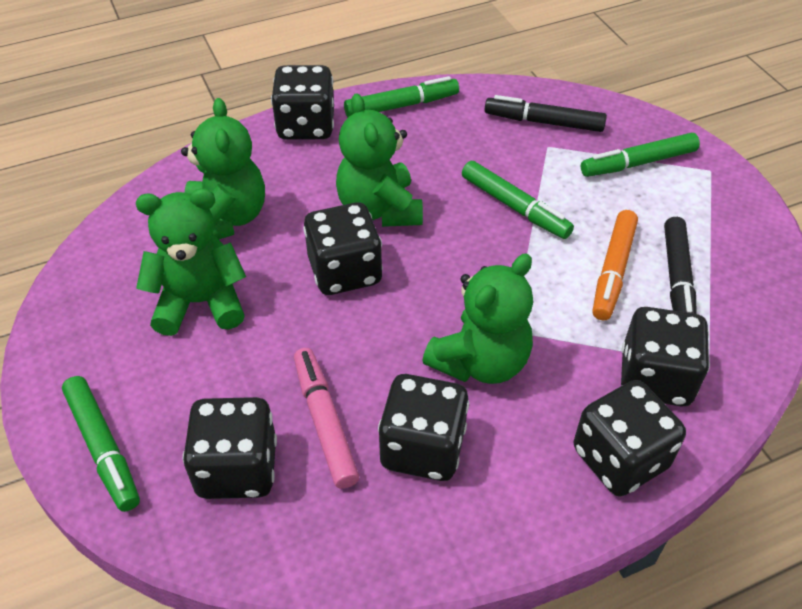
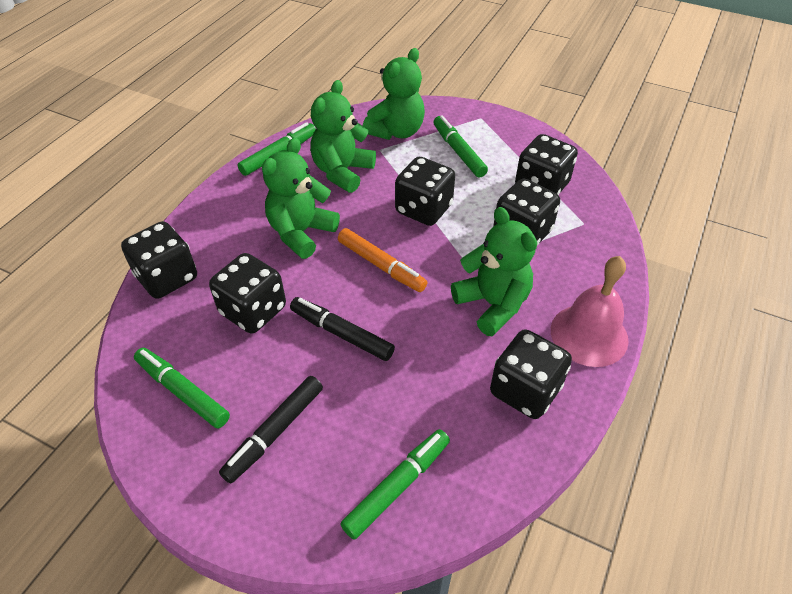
pink bell: 0 -> 1
pink marker: 1 -> 0

